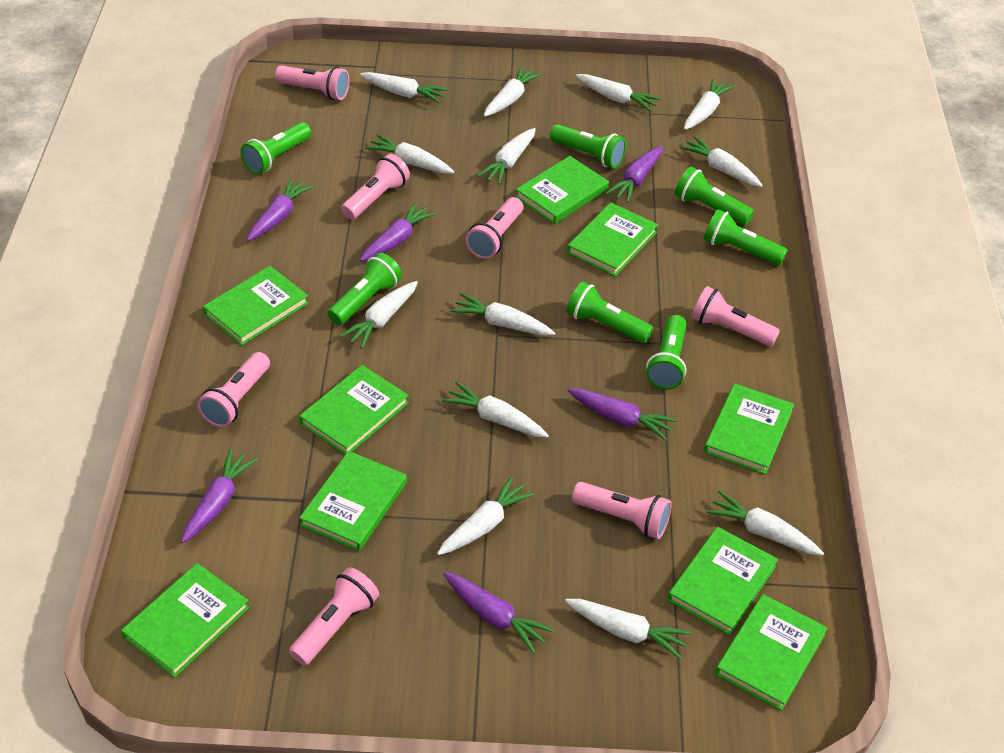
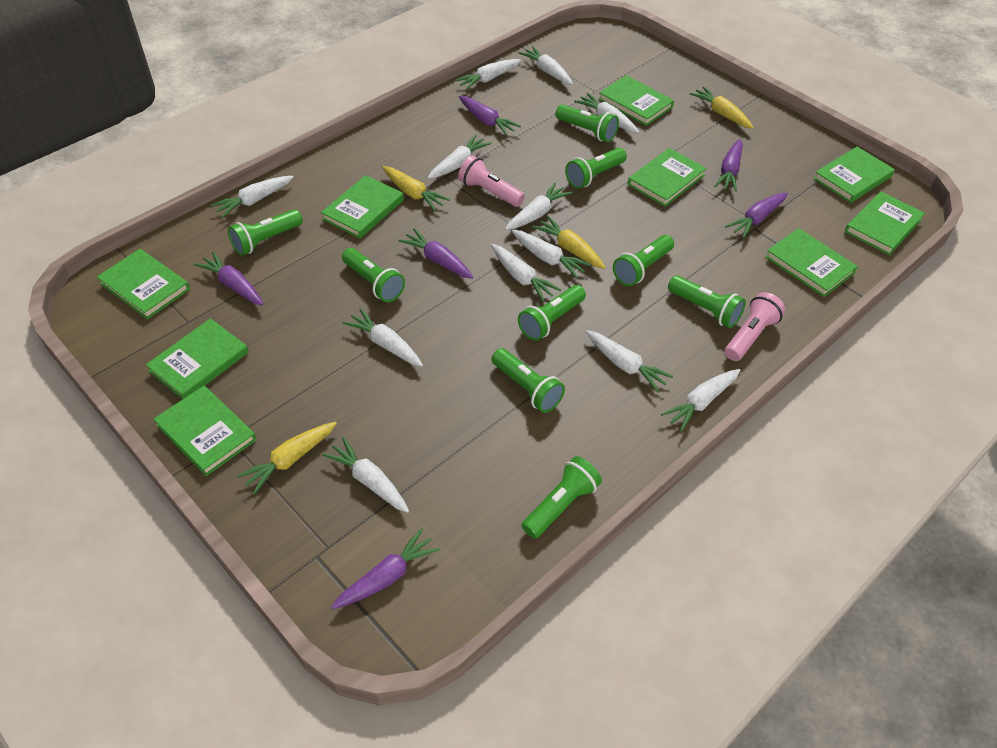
green flashlight: 7 -> 9
pink flashlight: 7 -> 2
white carrot: 13 -> 12
yellow carrot: 0 -> 4

